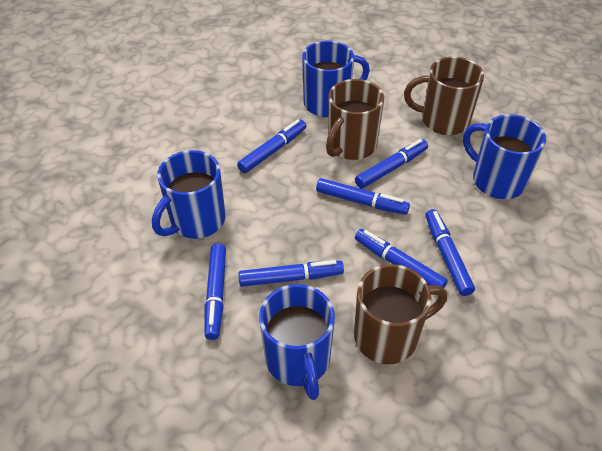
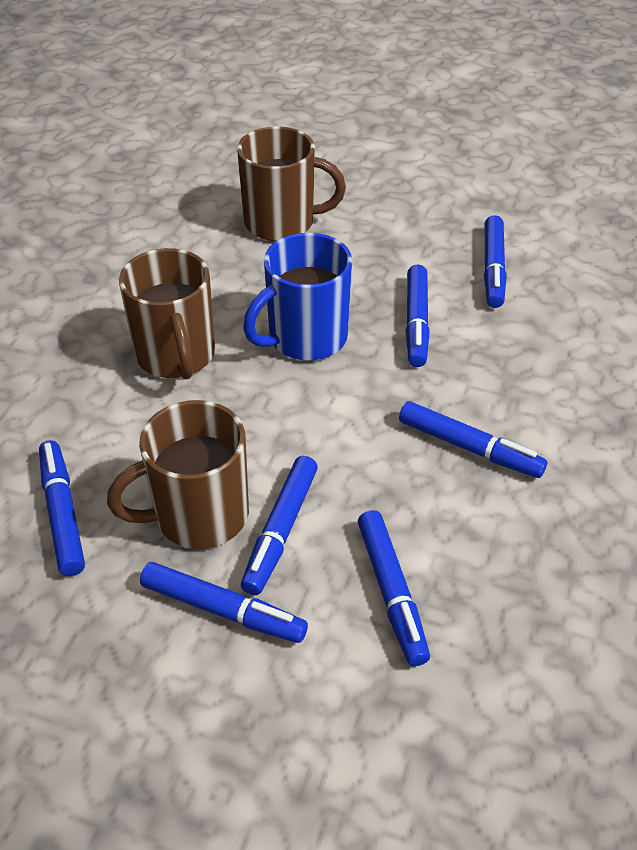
blue mug: 4 -> 1

